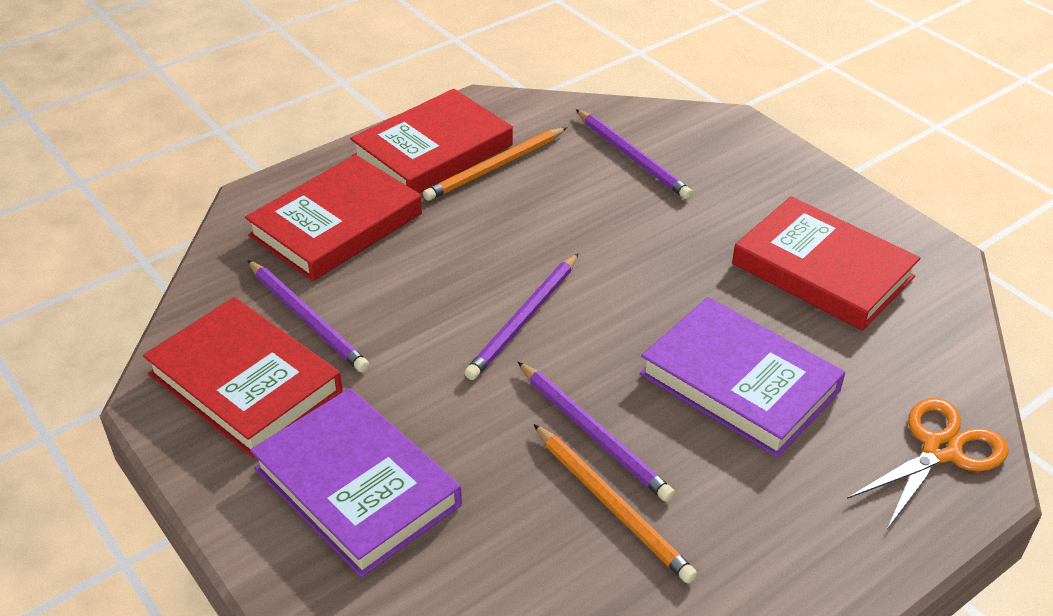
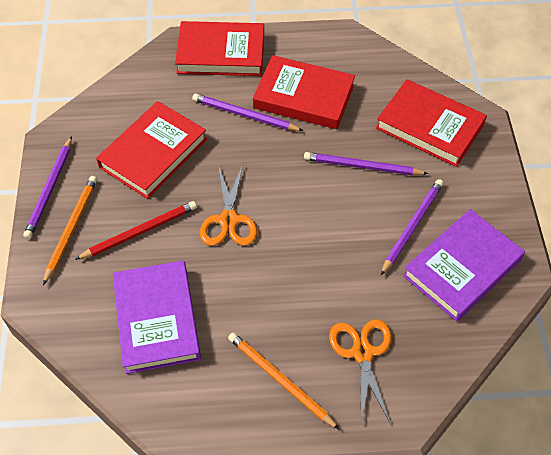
orange scissors: 1 -> 2
red pencil: 0 -> 1

